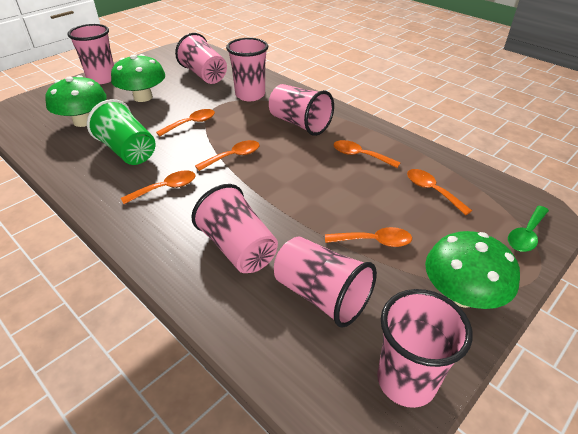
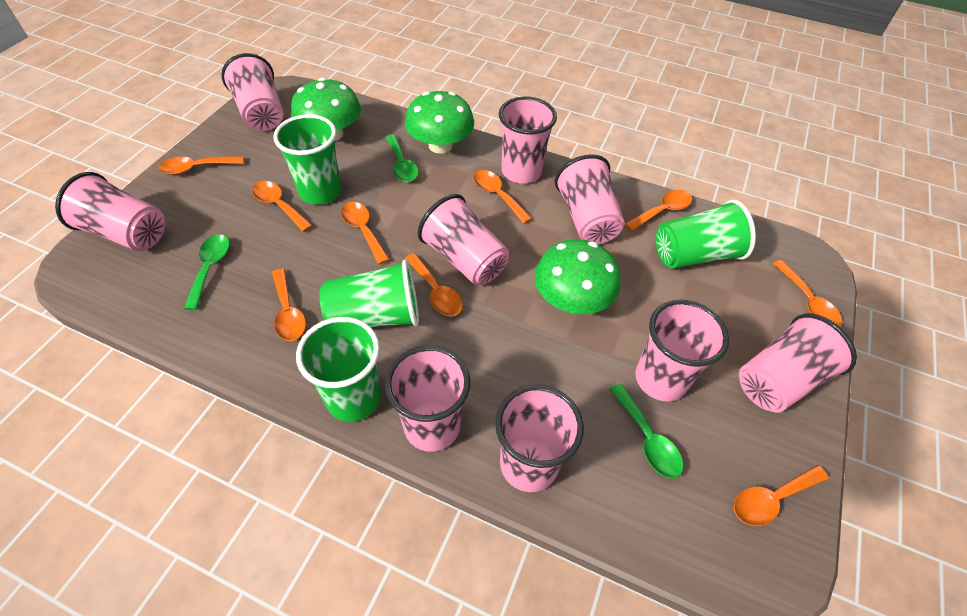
green cup: 1 -> 4
green spoon: 1 -> 3
orange spoon: 6 -> 9
pink cup: 7 -> 9

